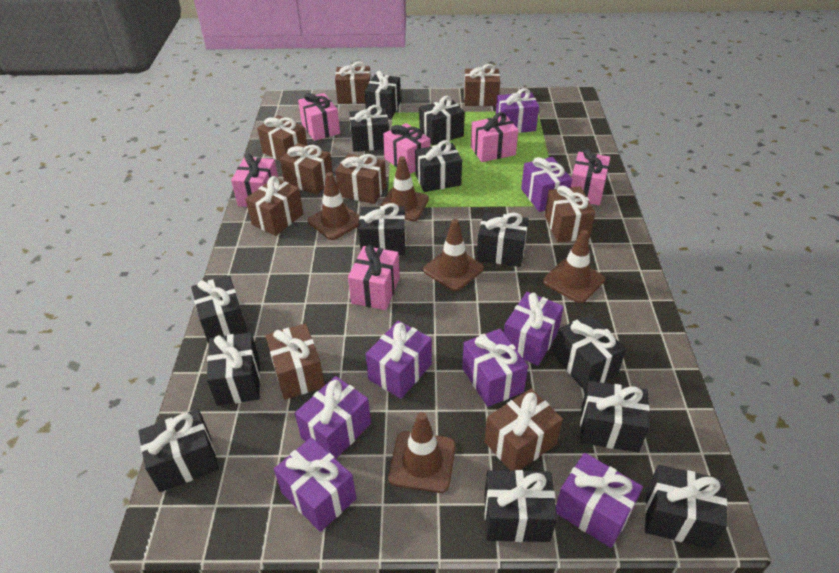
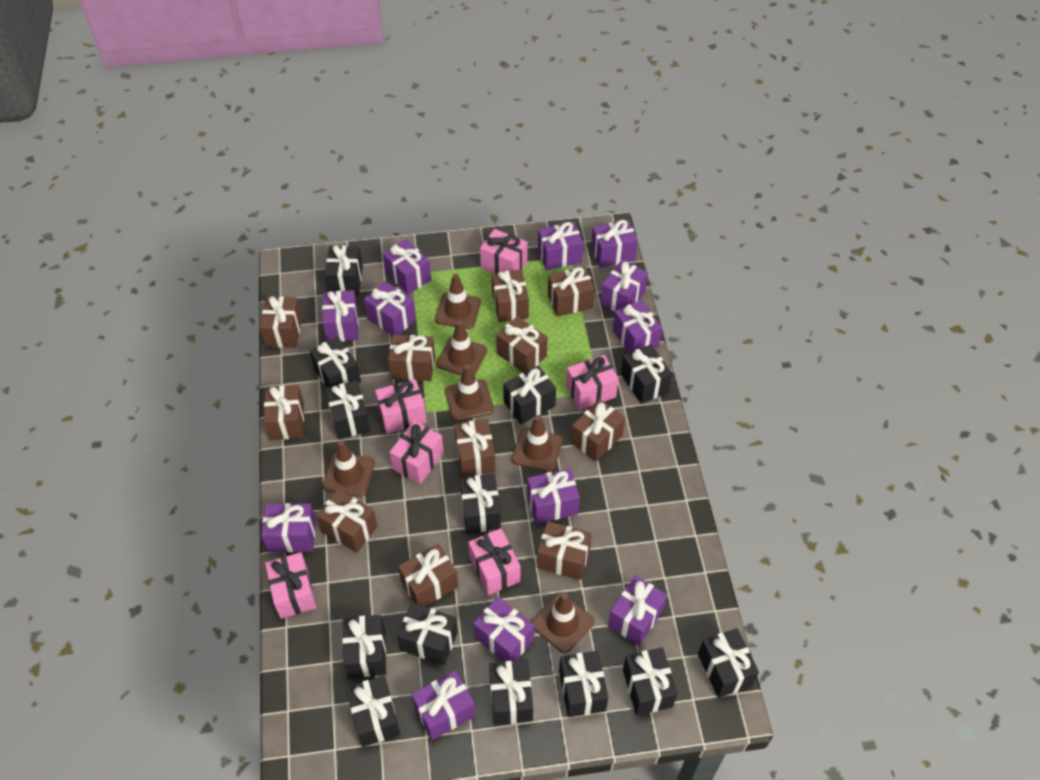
brown gift: 9 -> 11
brown traffic cone: 5 -> 6
purple gift: 8 -> 12

